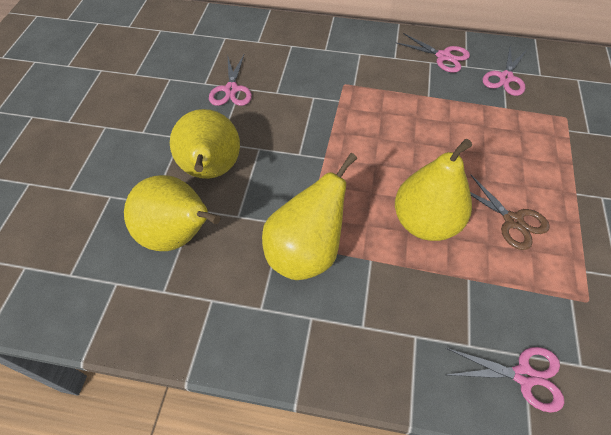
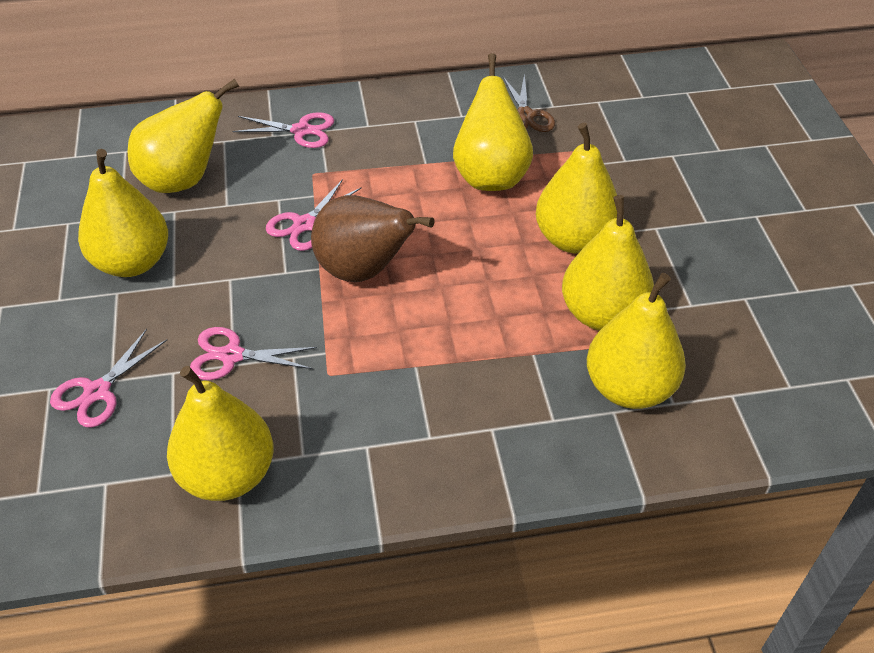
brown pear: 0 -> 1
yellow pear: 4 -> 7

